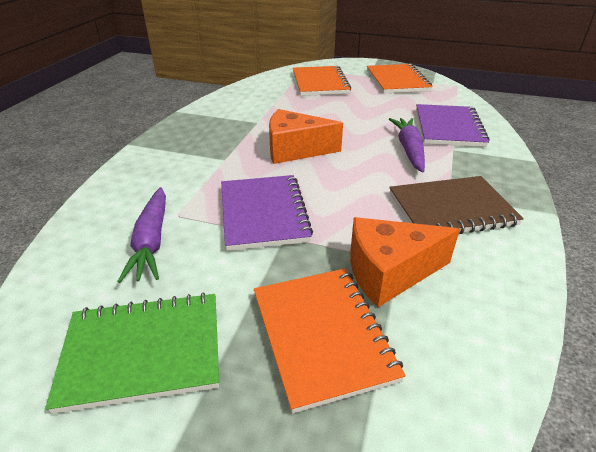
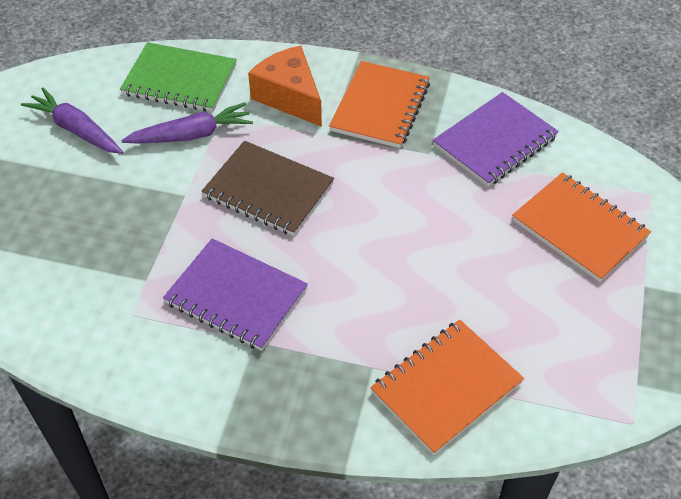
orange cheese: 2 -> 1

